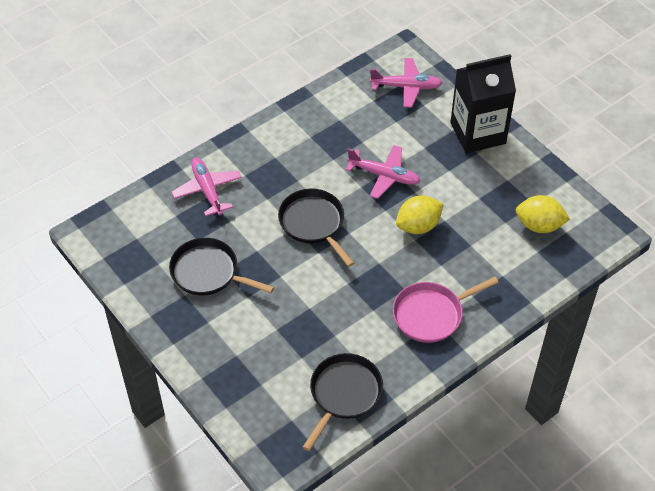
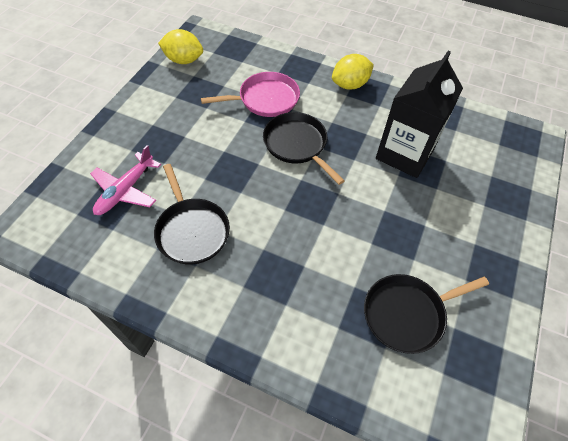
pink plane: 3 -> 1

